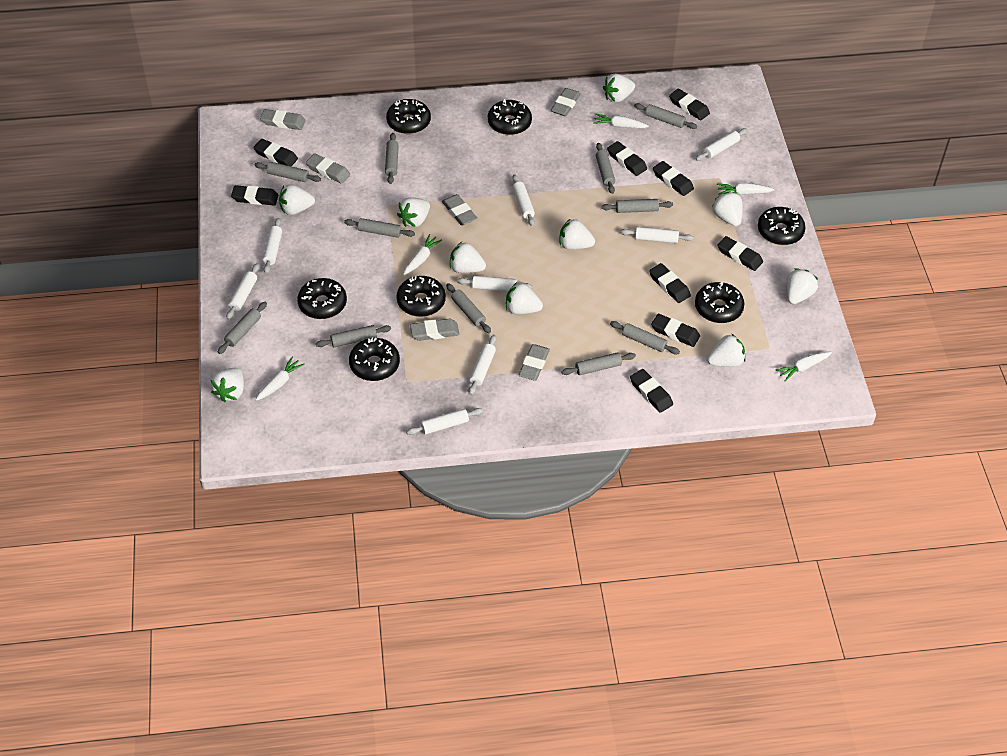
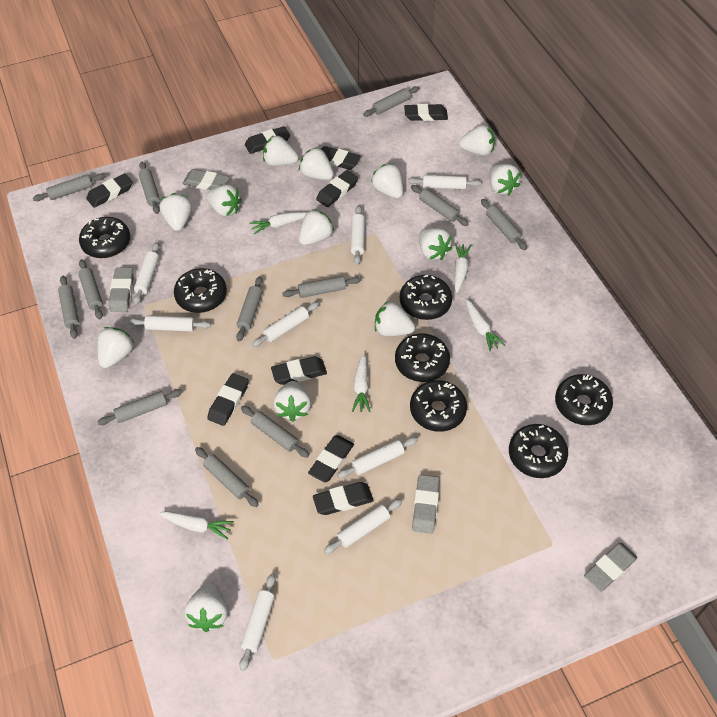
grey eraser: 6 -> 4
grey rolling pin: 11 -> 12
white strawberry: 10 -> 13

